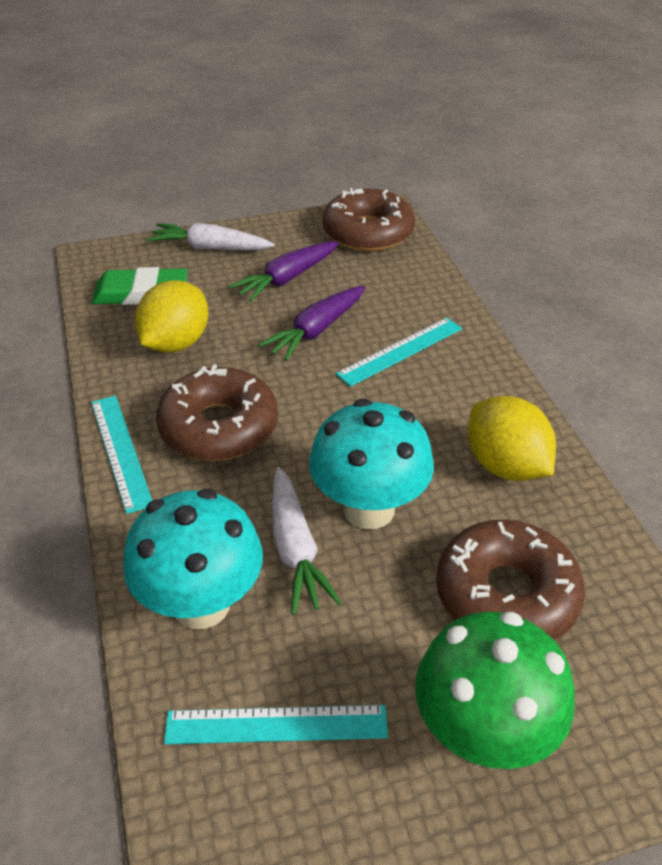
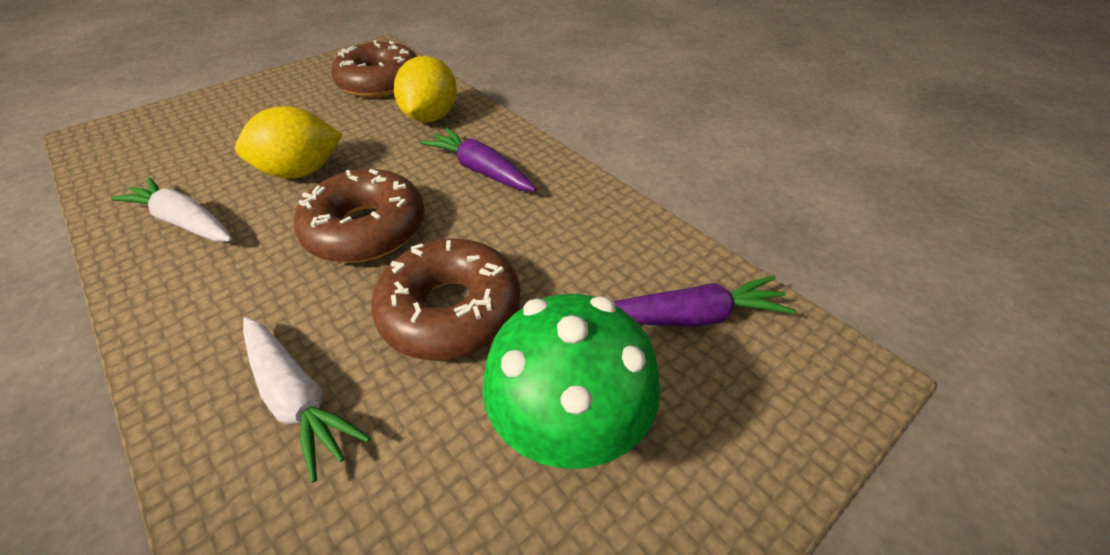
green eraser: 1 -> 0
turquoise mushroom: 2 -> 0
turquoise ruler: 3 -> 0

